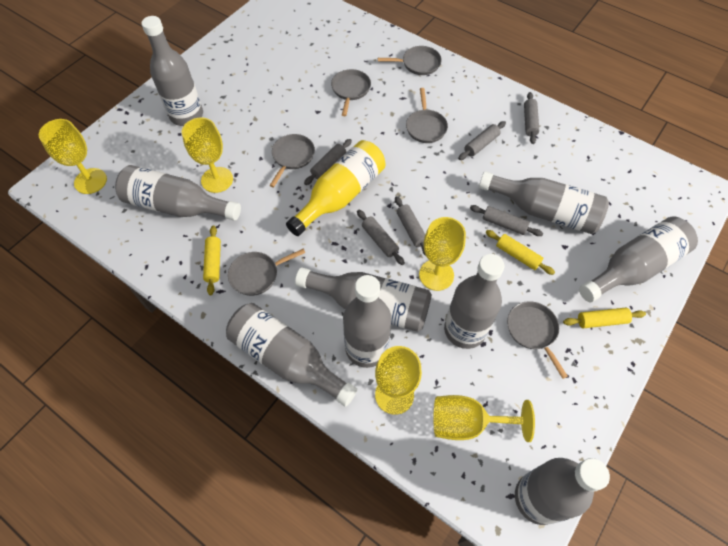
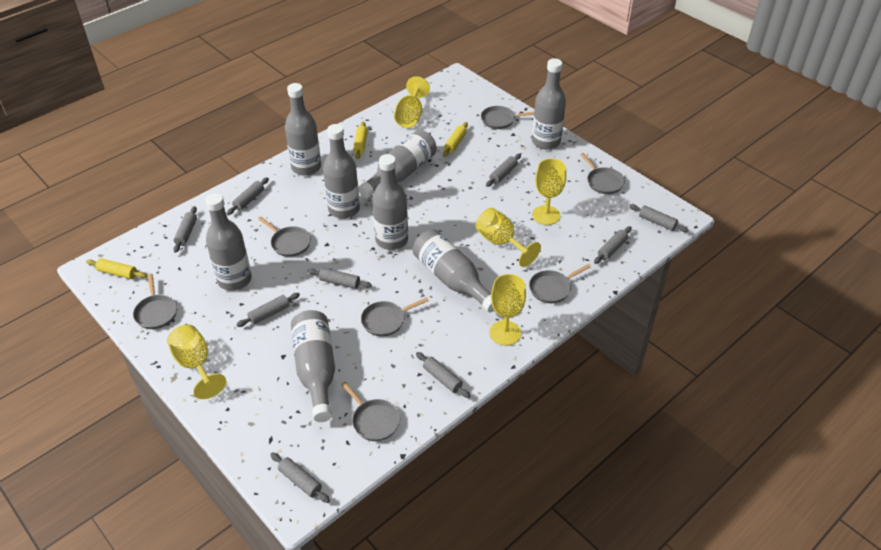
grey bottle: 9 -> 8
grey pan: 6 -> 7
grey rolling pin: 6 -> 9
yellow bottle: 1 -> 0

